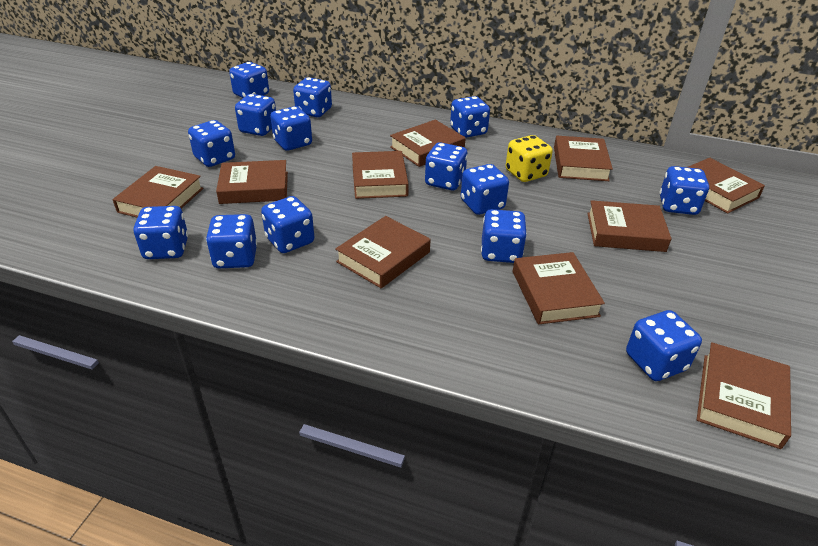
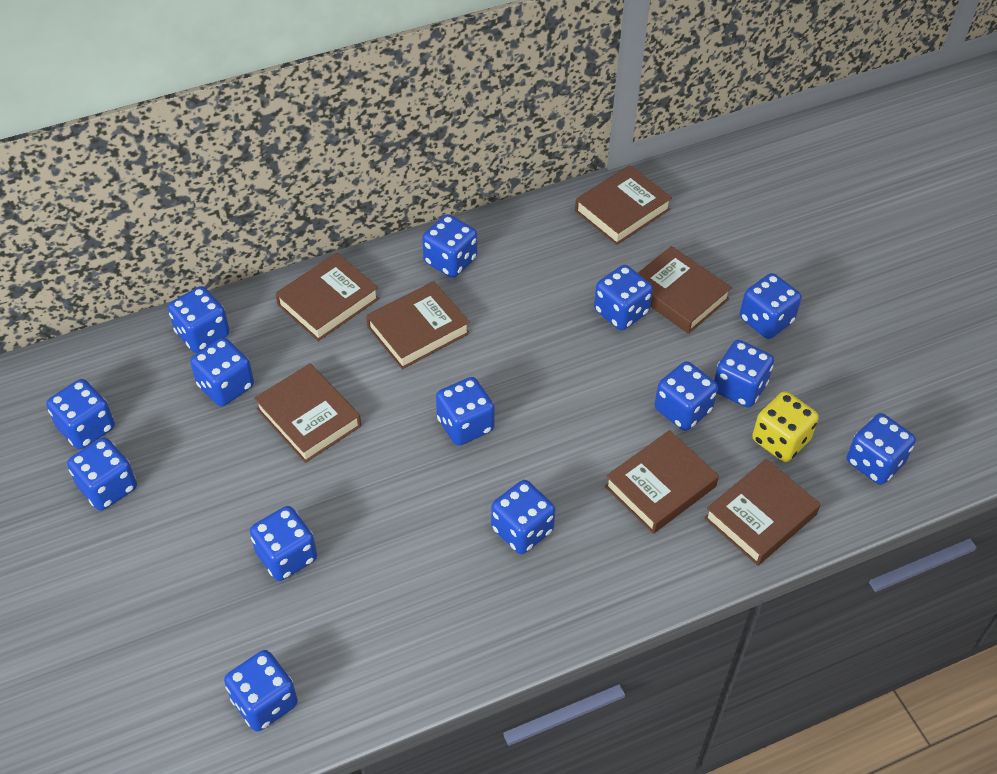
brown book: 10 -> 7

